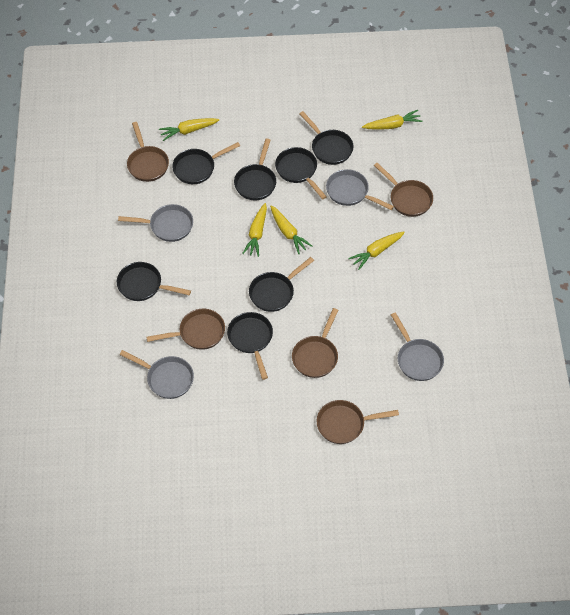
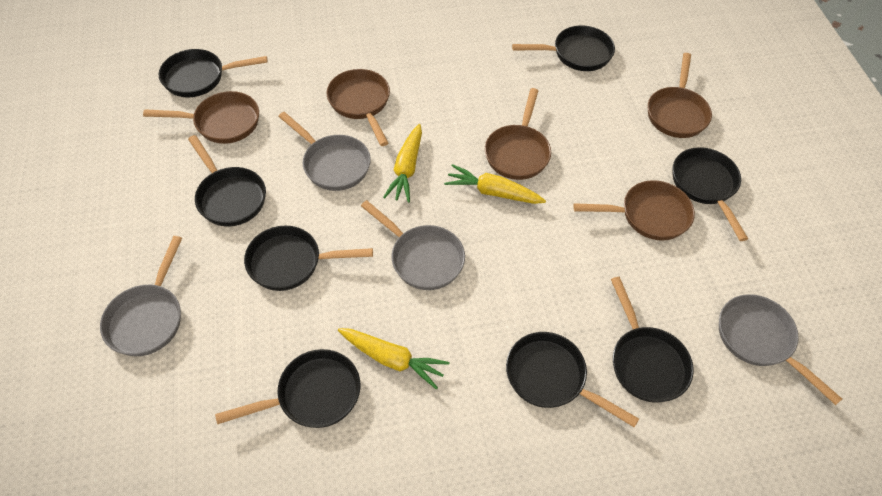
black pan: 7 -> 8
yellow carrot: 5 -> 3

